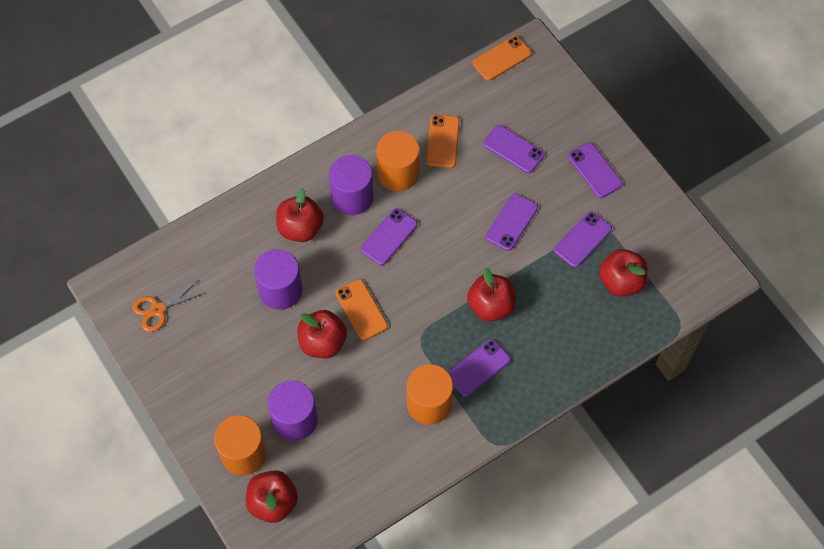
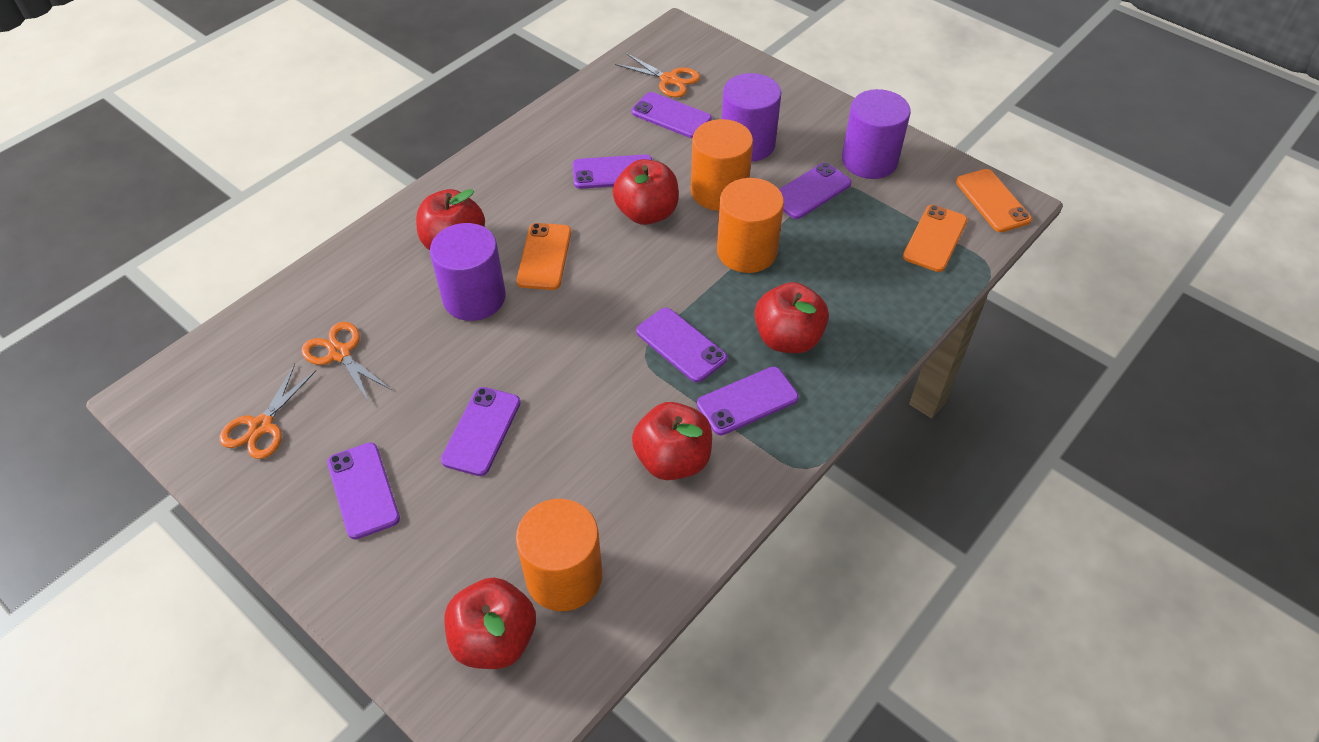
orange scissors: 1 -> 3
purple phone: 6 -> 7

